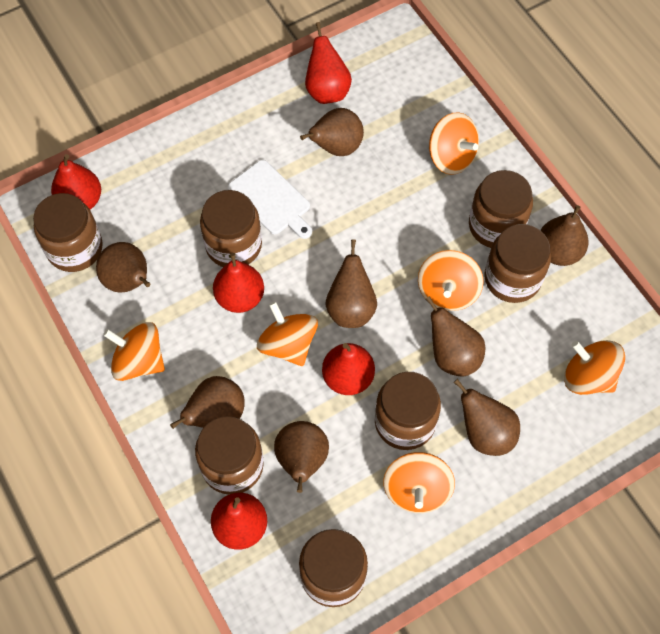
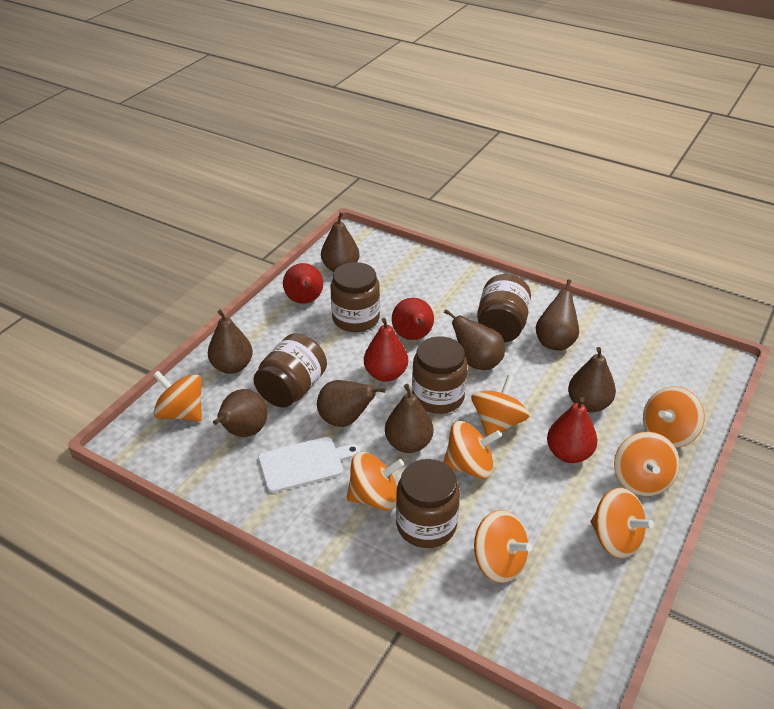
brown jar: 7 -> 5
orange spinning top: 6 -> 8
red pear: 5 -> 4

